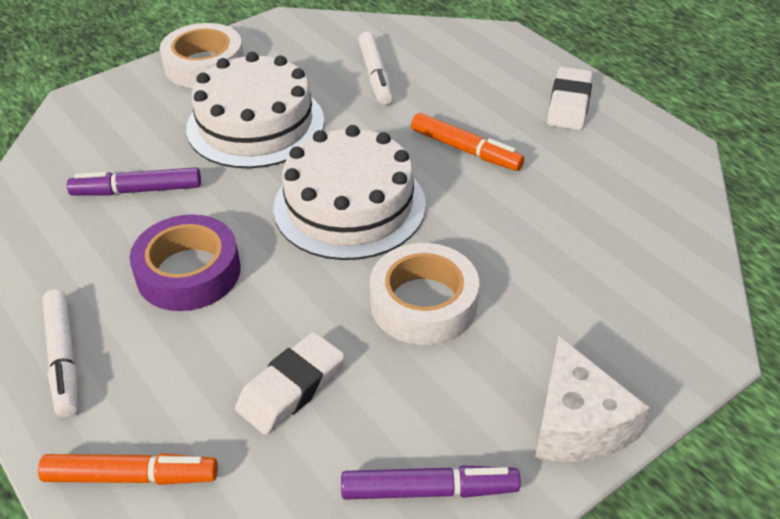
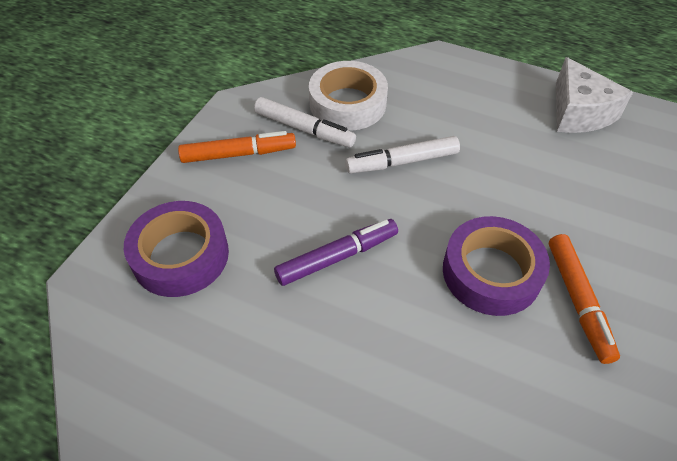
purple marker: 2 -> 1
purple tape: 1 -> 2
white cake: 2 -> 0
white eraser: 2 -> 0
white tape: 2 -> 1

